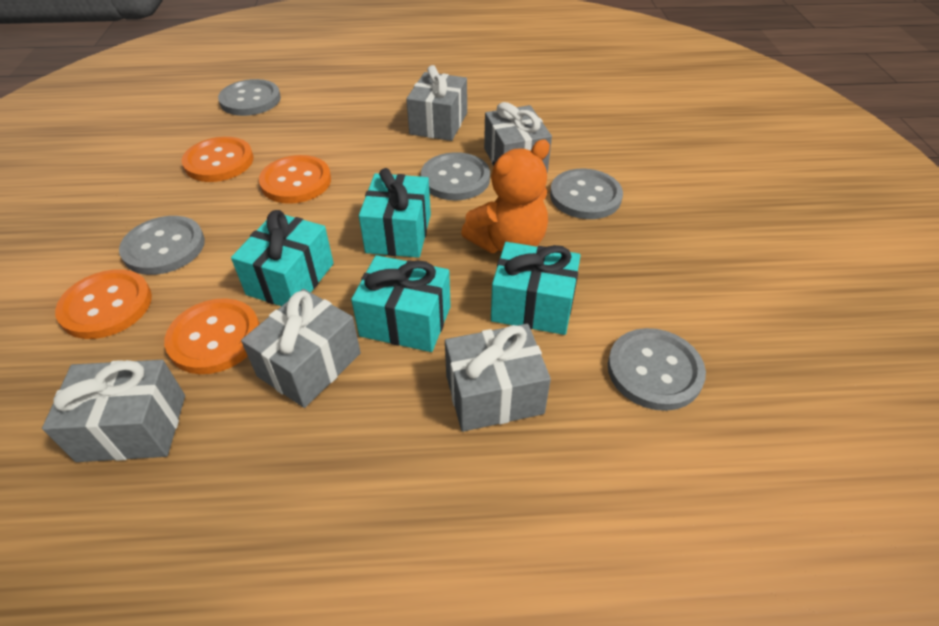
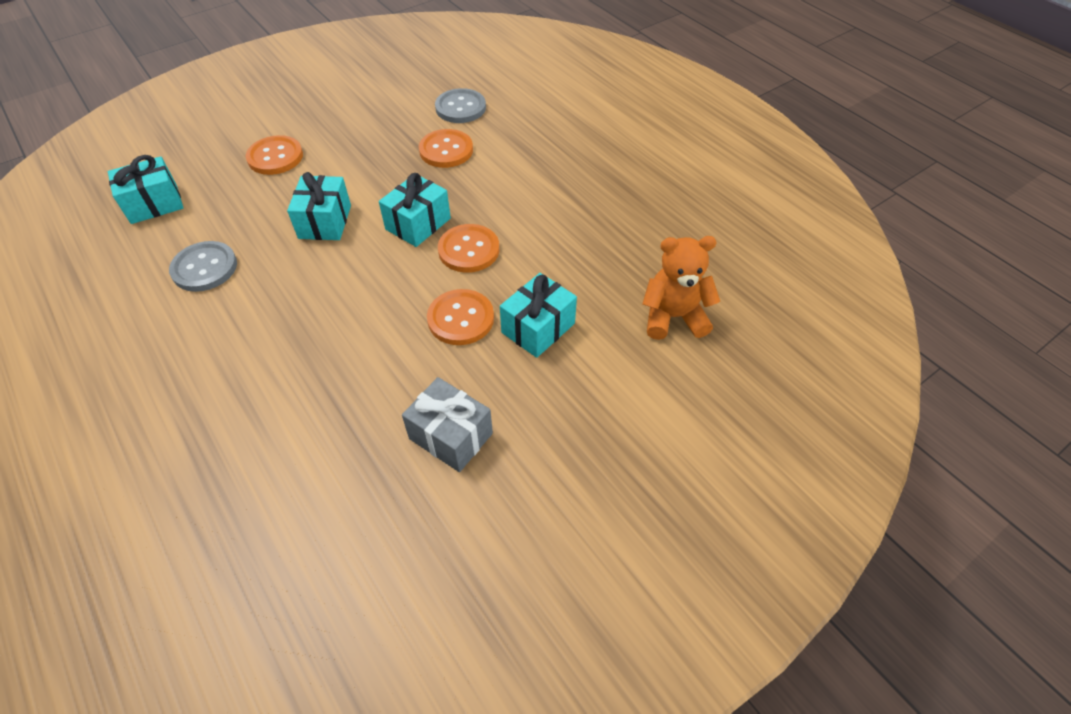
grey button: 5 -> 2
grey gift: 5 -> 1

